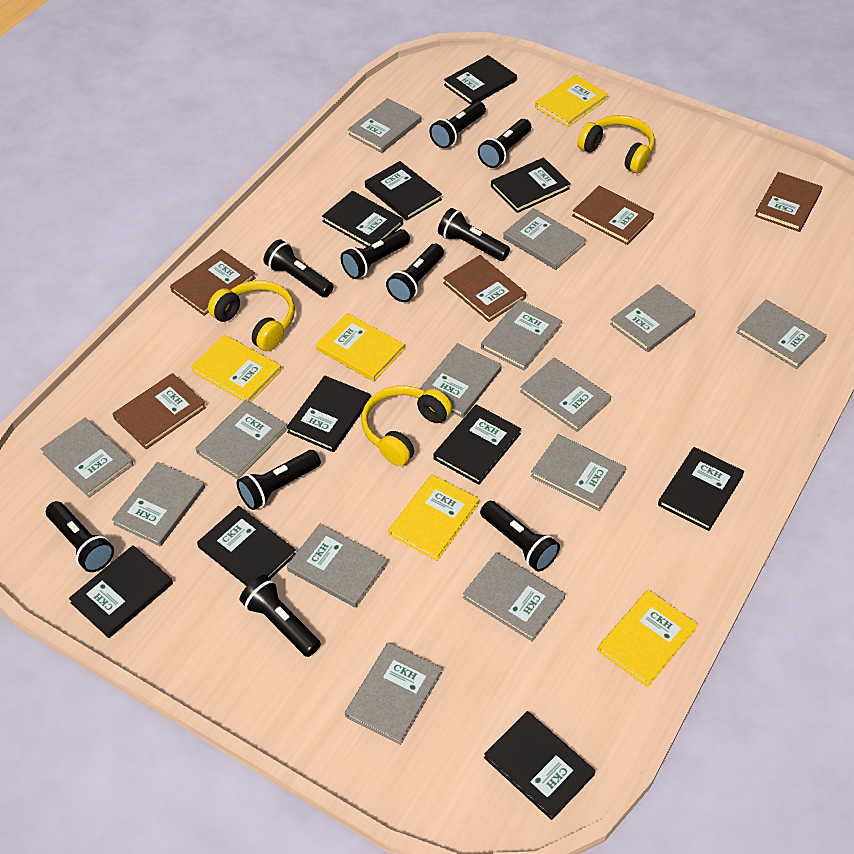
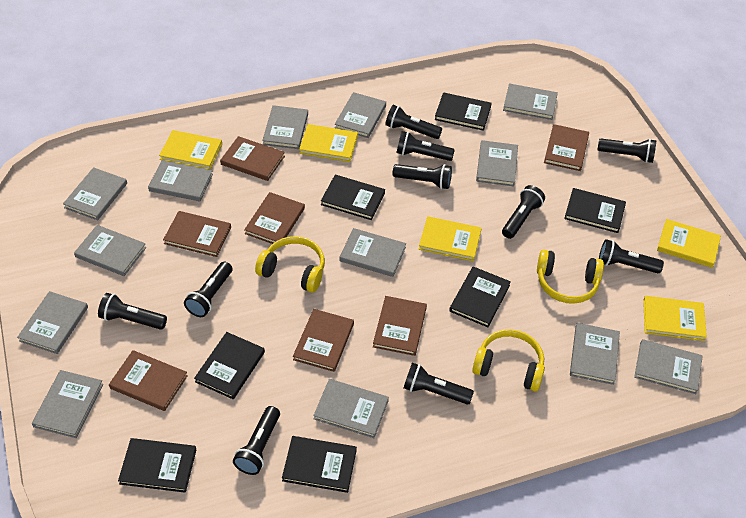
black book: 10 -> 7
brown book: 5 -> 7
grey book: 14 -> 13

